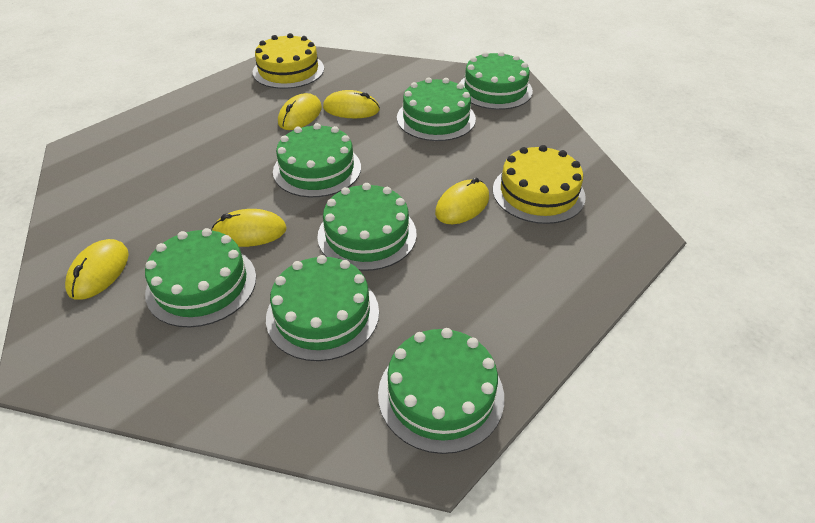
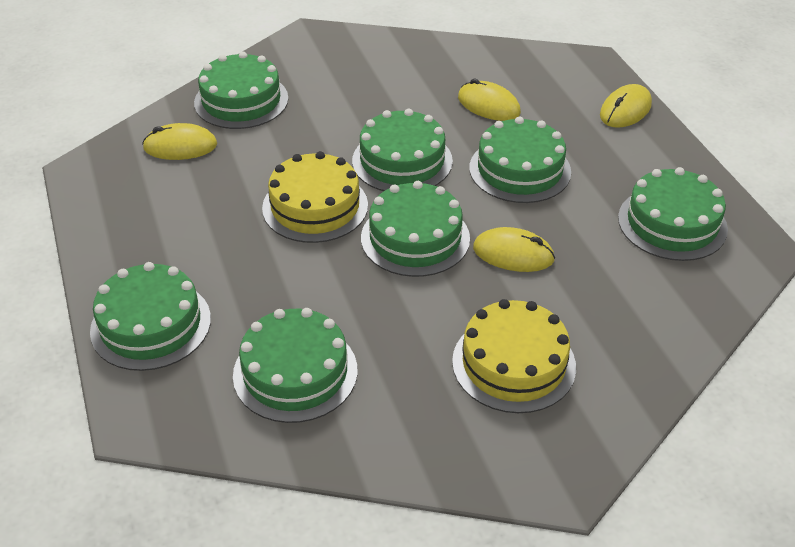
yellow mouse: 5 -> 4

